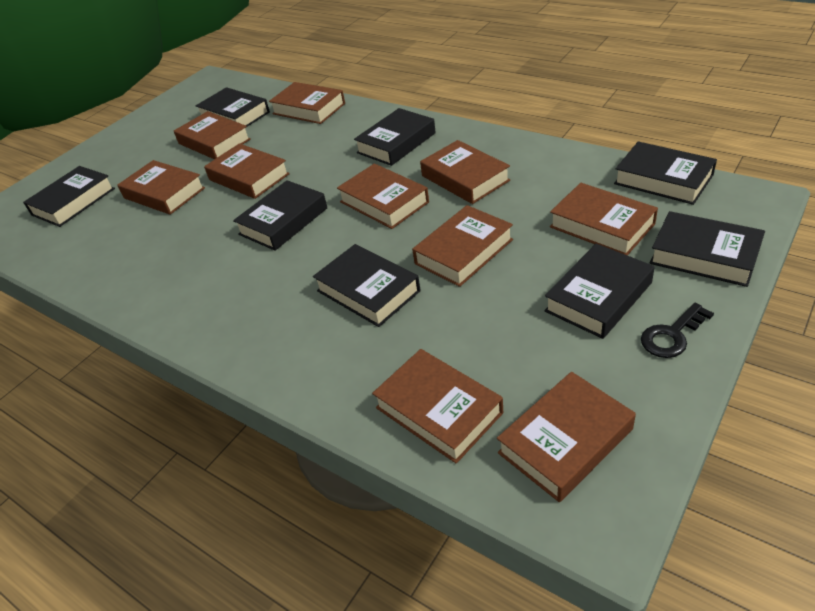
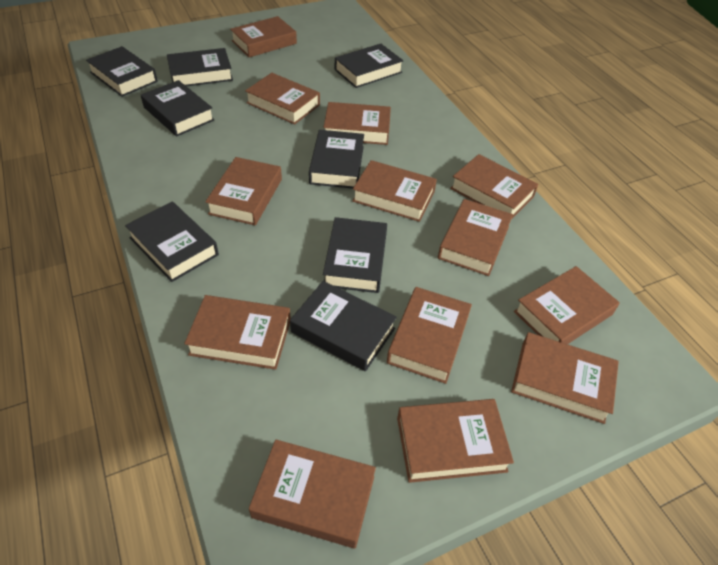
black key: 1 -> 0
brown book: 10 -> 13

